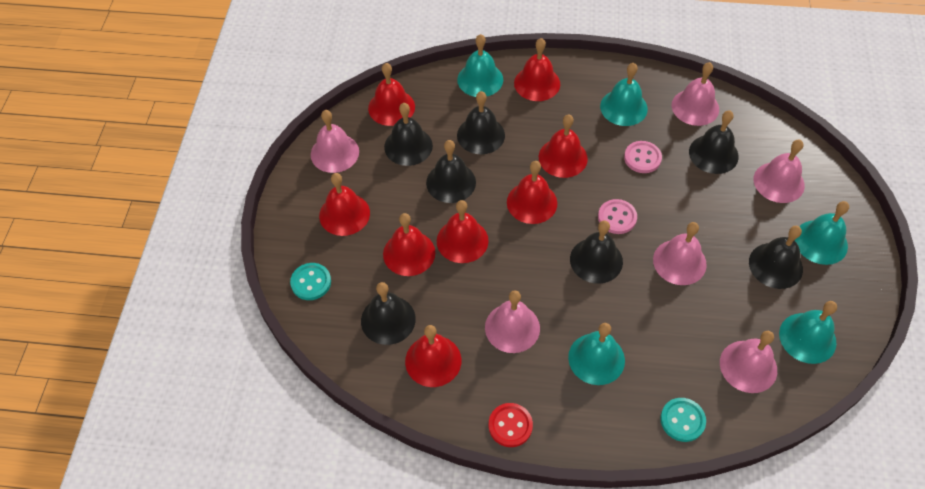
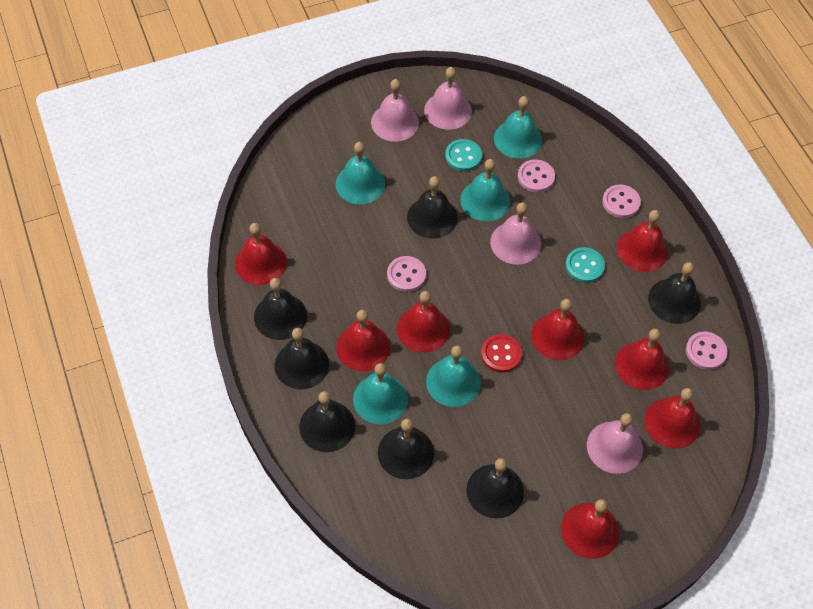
pink bell: 6 -> 4
pink button: 2 -> 4

